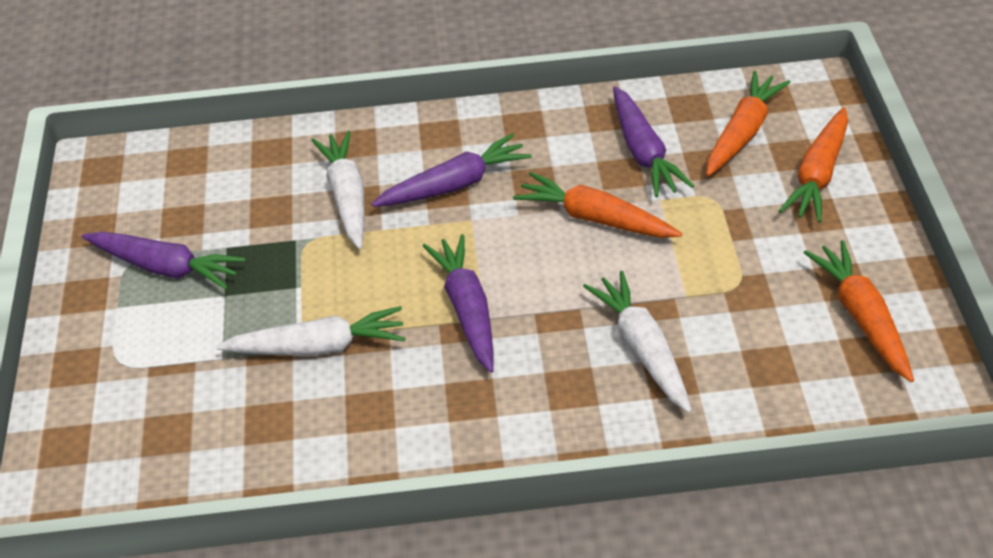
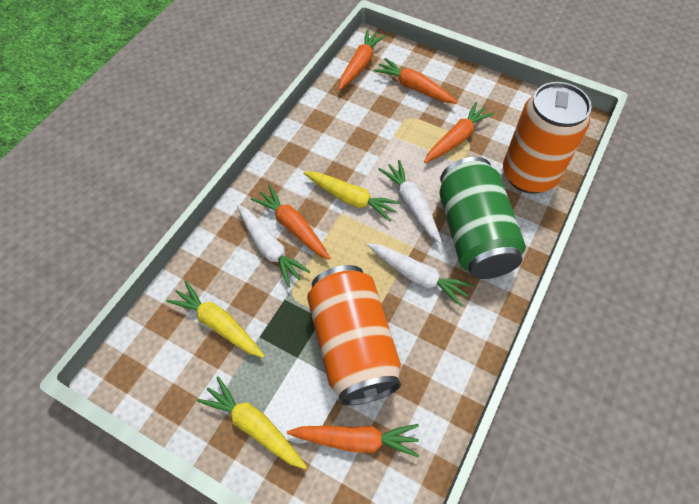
green can: 0 -> 1
orange can: 0 -> 2
orange carrot: 4 -> 5
purple carrot: 4 -> 0
yellow carrot: 0 -> 3

